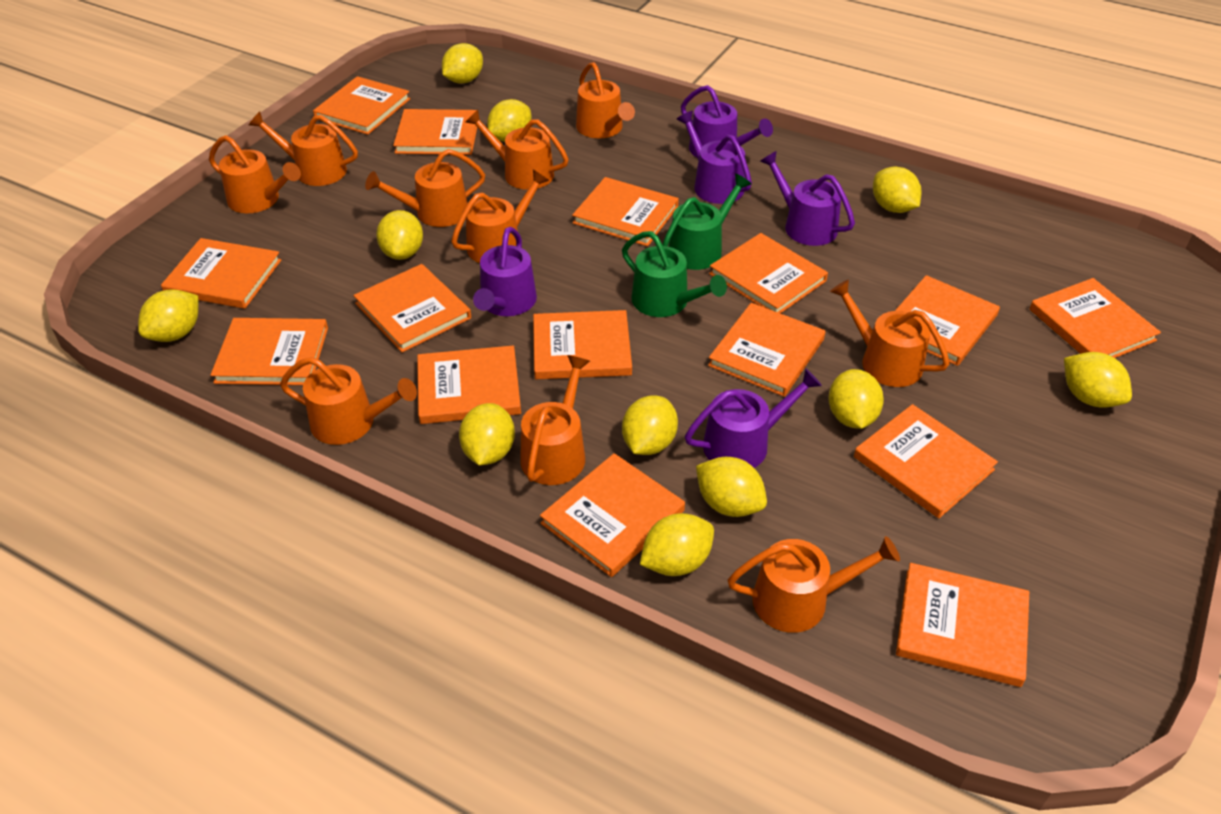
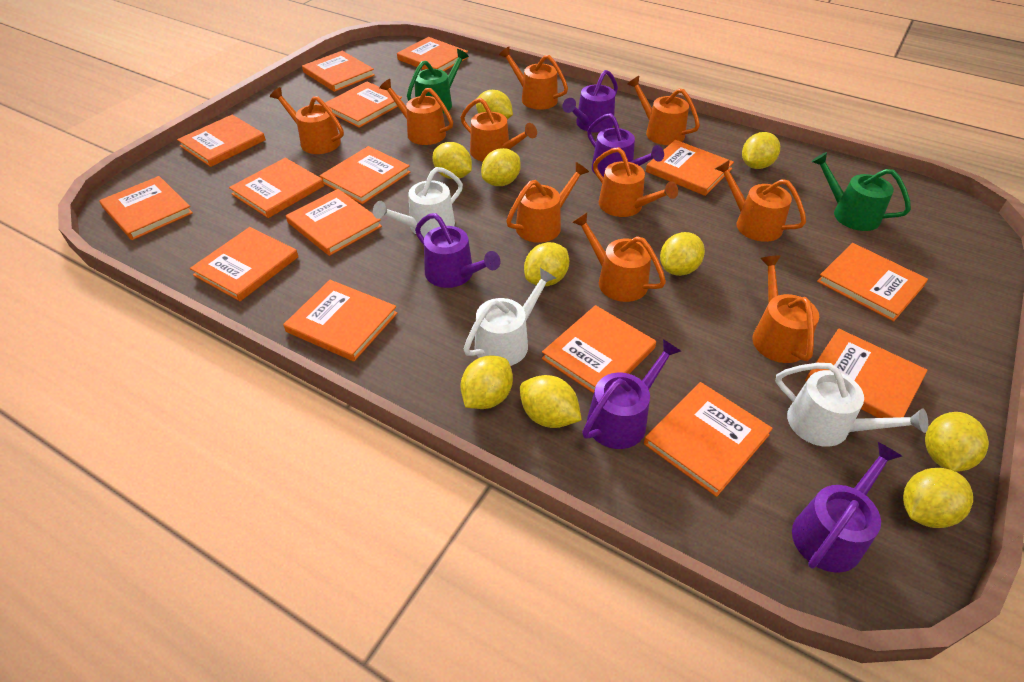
white watering can: 0 -> 3
yellow lemon: 11 -> 10

